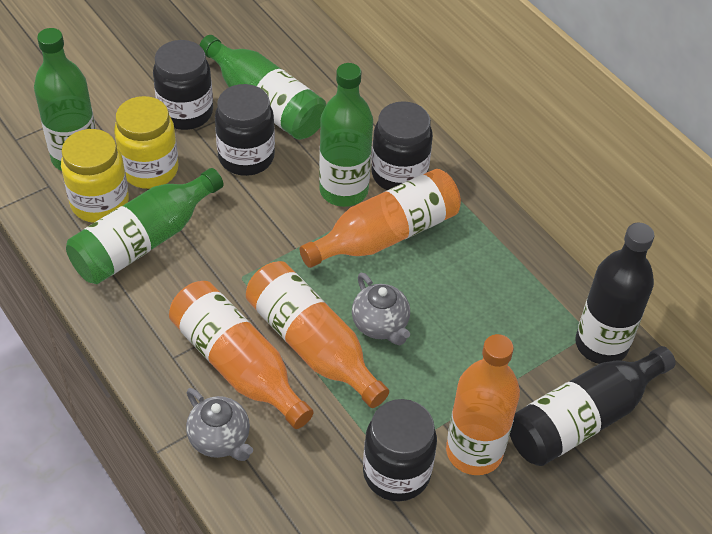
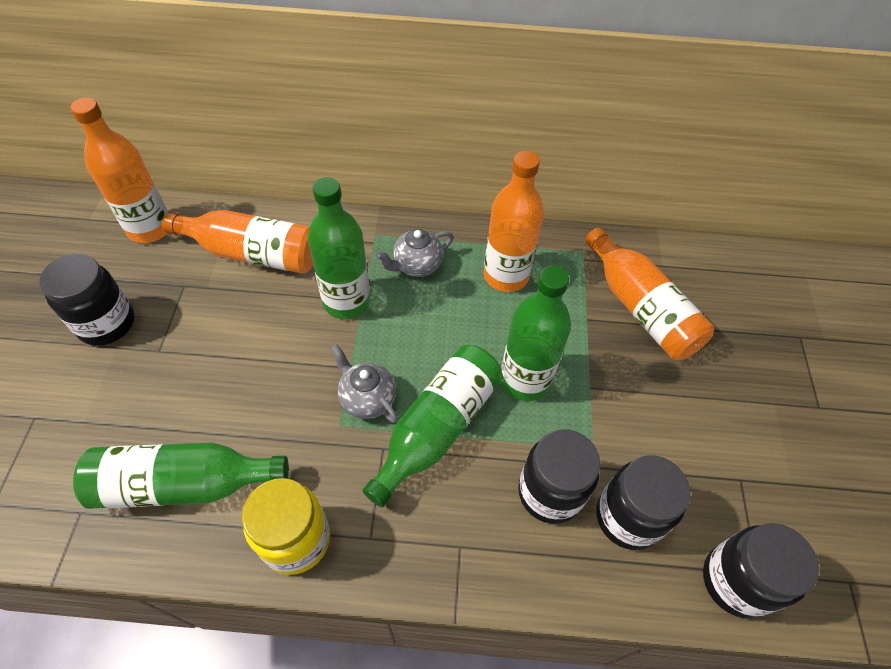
black bottle: 2 -> 0
yellow jar: 2 -> 1

